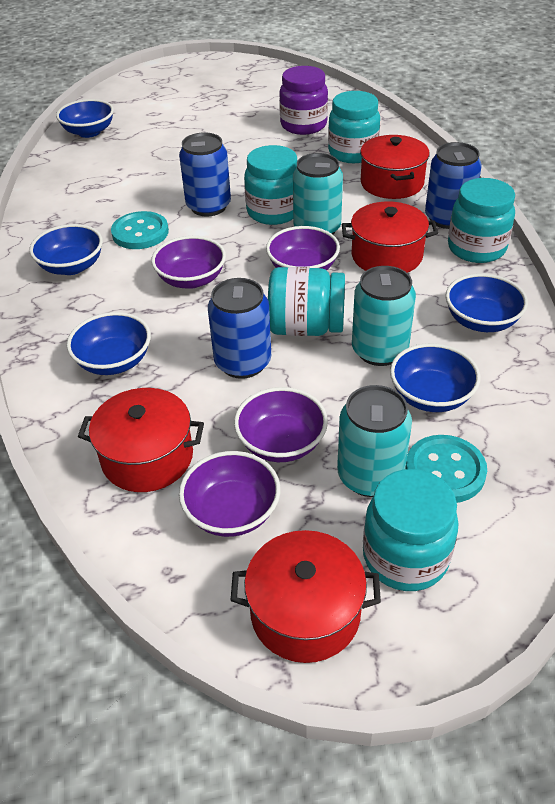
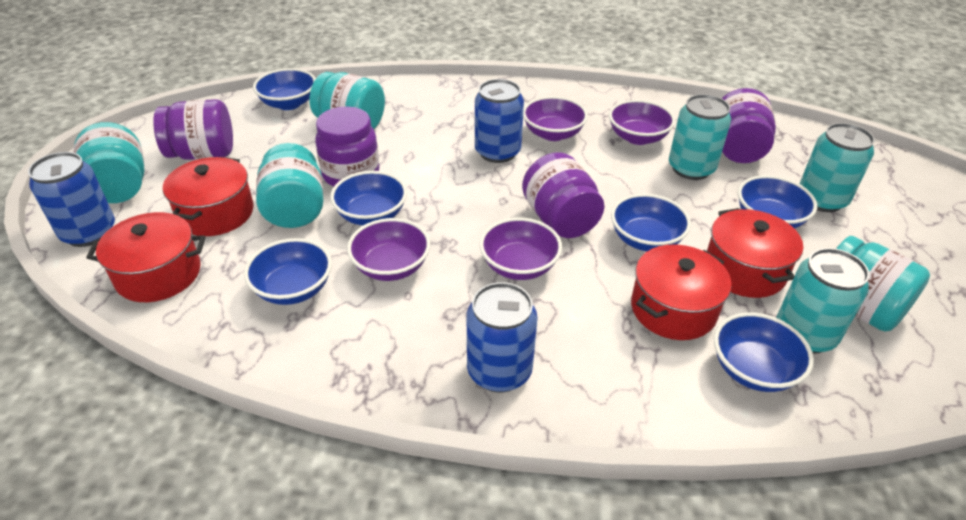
blue bowl: 5 -> 6
purple jar: 1 -> 4
turquoise button: 2 -> 0
turquoise jar: 5 -> 4

